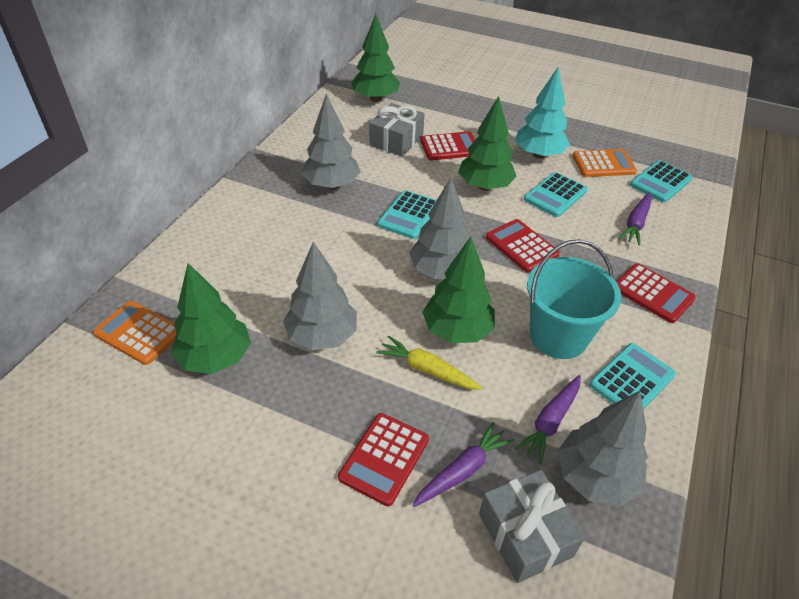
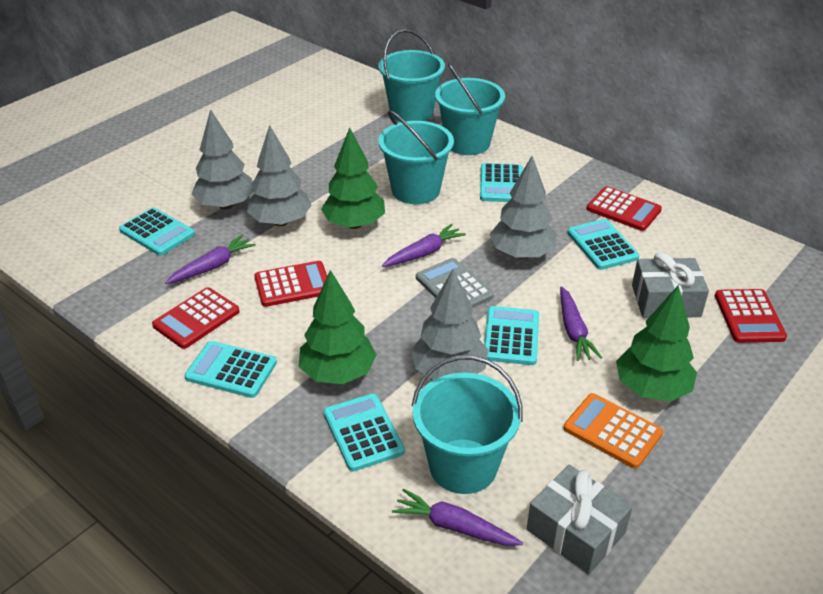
green tree: 4 -> 3
grey calculator: 0 -> 1
orange calculator: 2 -> 1
purple carrot: 3 -> 4
turquoise bucket: 1 -> 4
turquoise calculator: 4 -> 6
turquoise tree: 1 -> 0
yellow carrot: 1 -> 0

